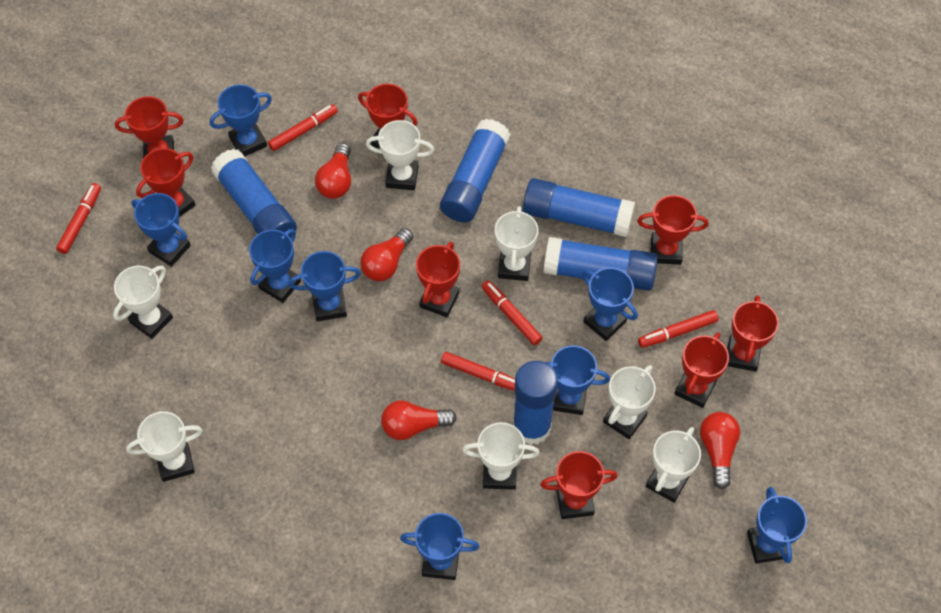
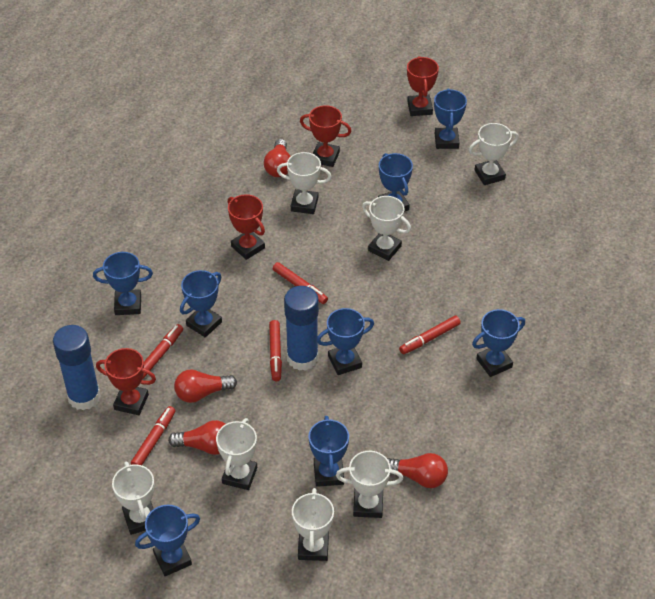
blue glue stick: 5 -> 2
red trophy: 8 -> 4

